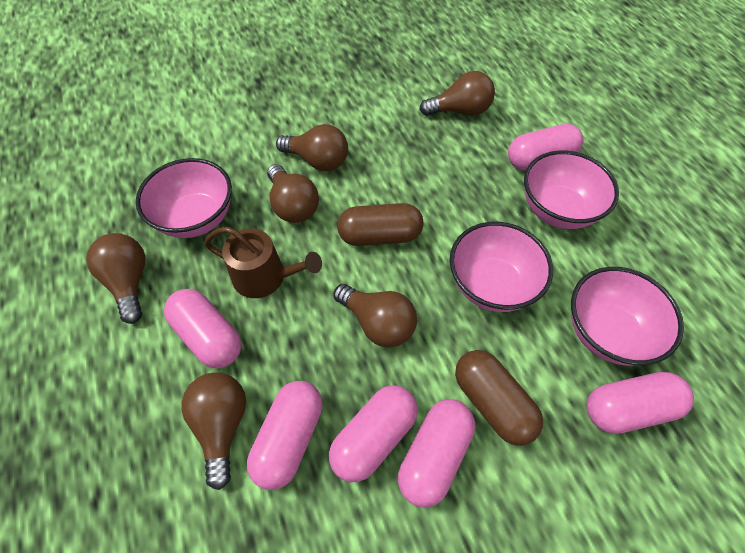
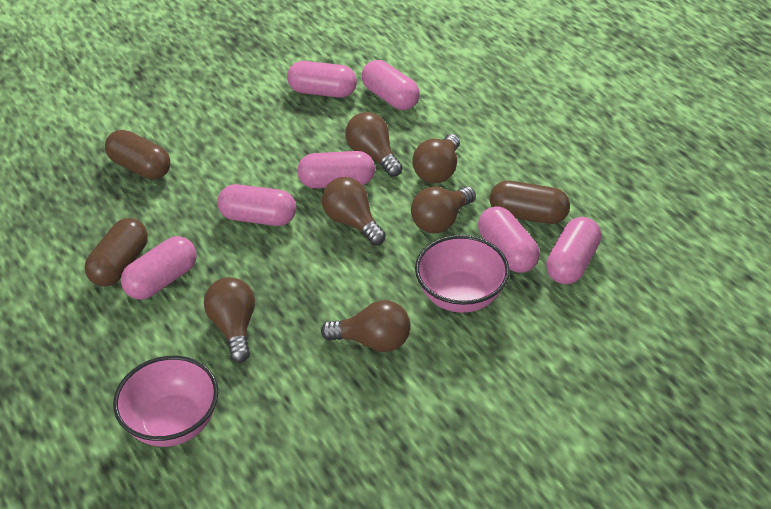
brown capsule: 2 -> 3
brown watering can: 1 -> 0
pink bowl: 4 -> 2
pink capsule: 6 -> 7

